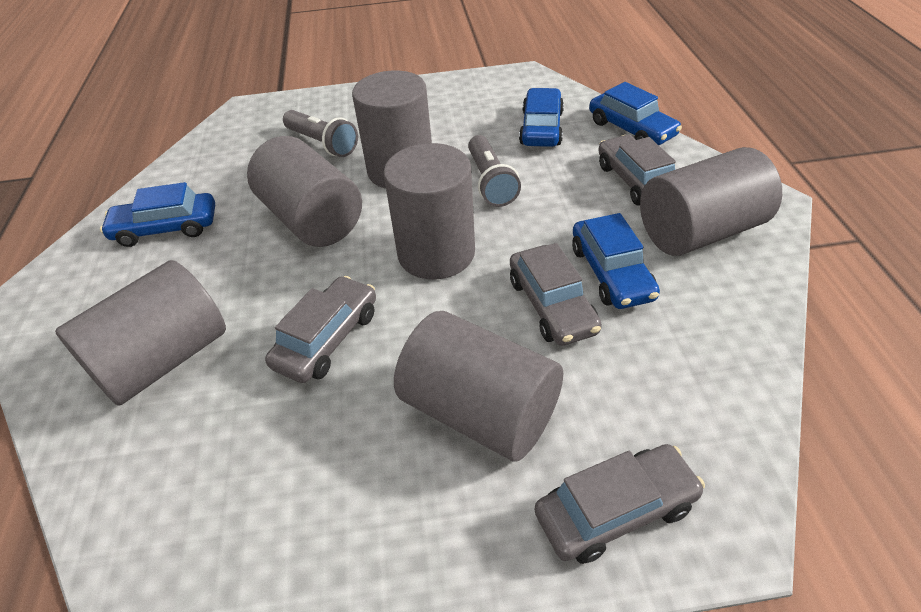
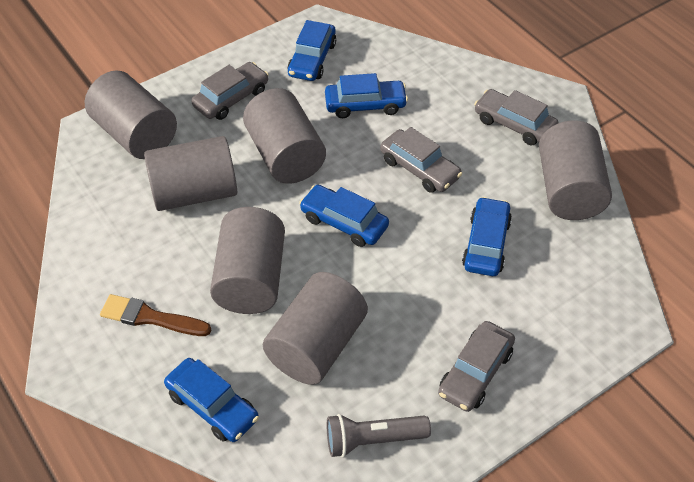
blue car: 4 -> 5
brown brush: 0 -> 1
grey flashlight: 2 -> 1

